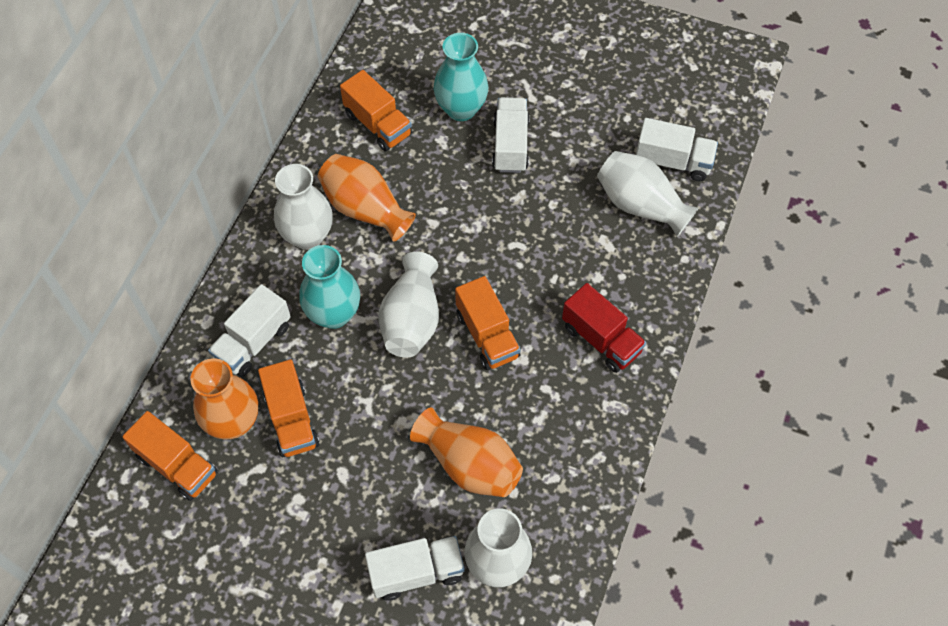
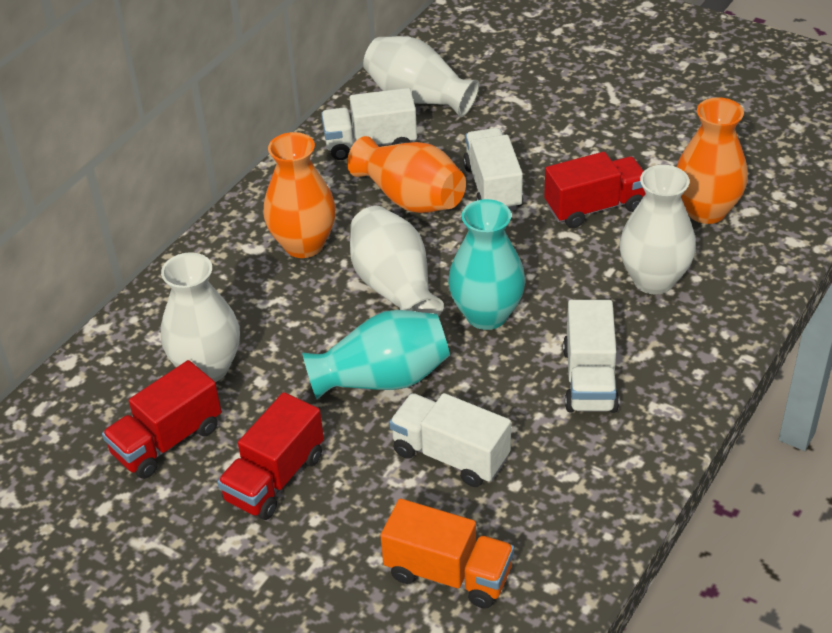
orange truck: 4 -> 1
red truck: 1 -> 3

